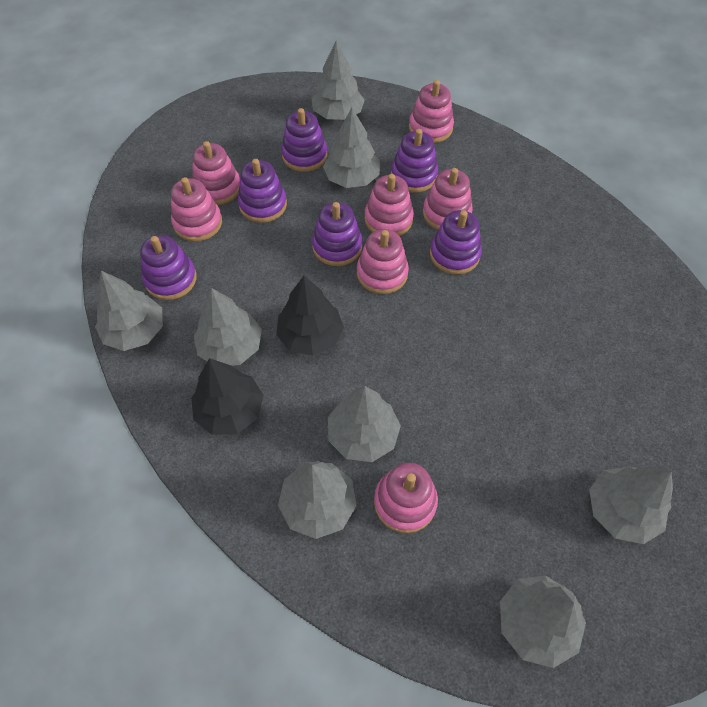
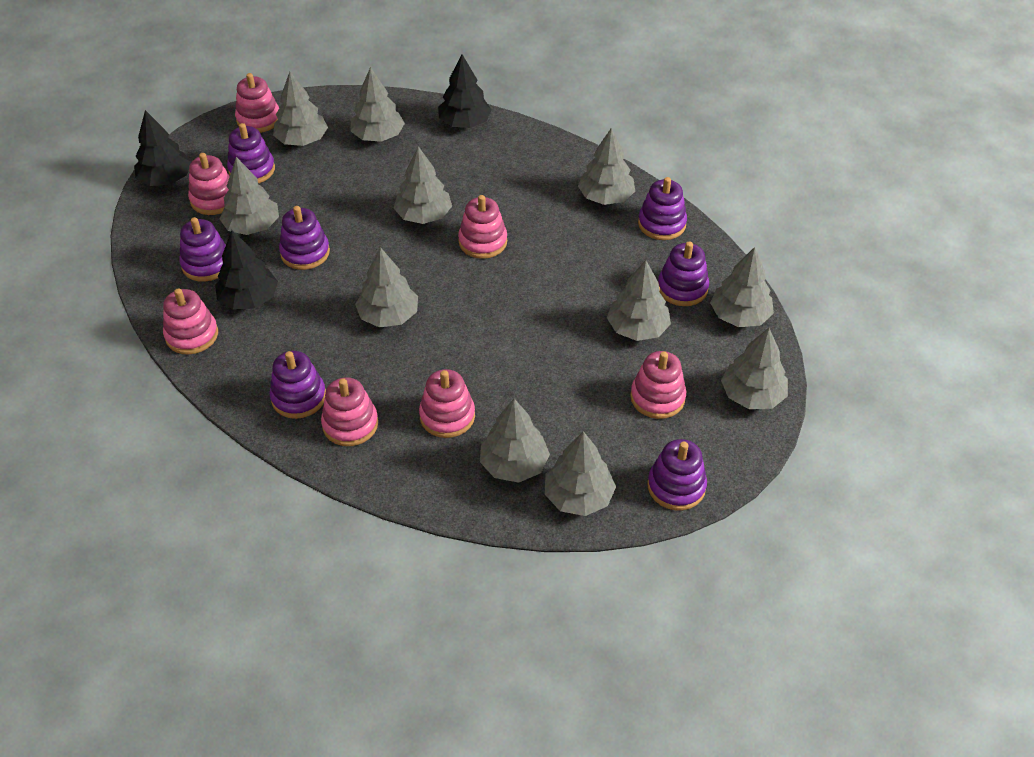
black tree: 2 -> 3
grey tree: 8 -> 11
purple stacking toy: 6 -> 7

